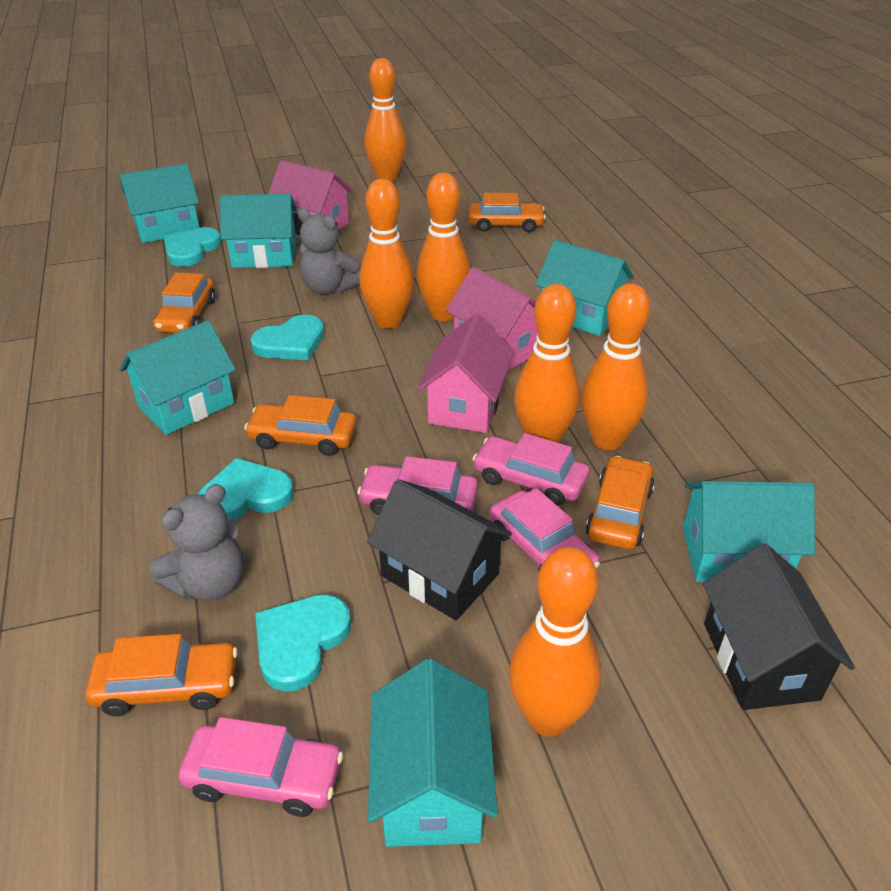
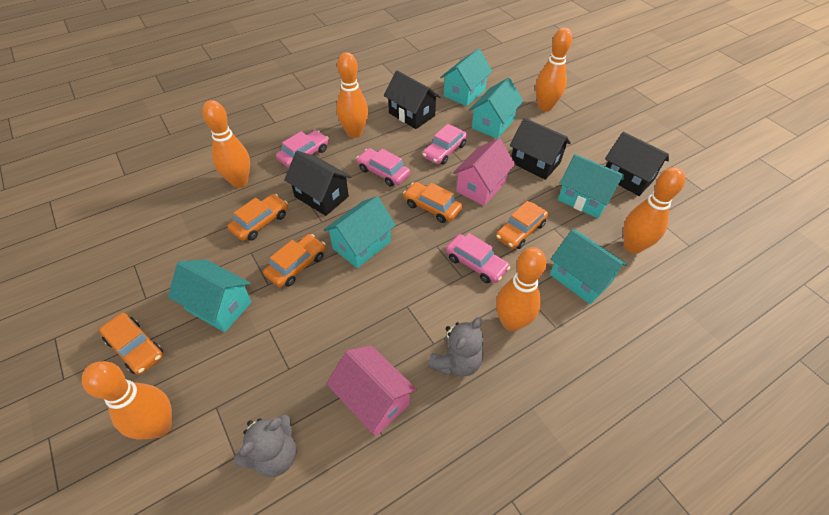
black house: 2 -> 4
pink house: 3 -> 2
turquoise heart: 4 -> 0

